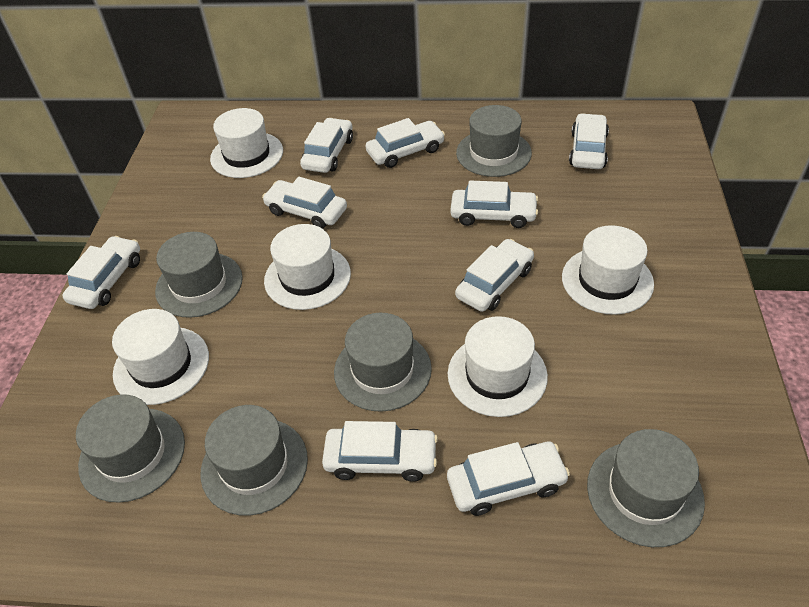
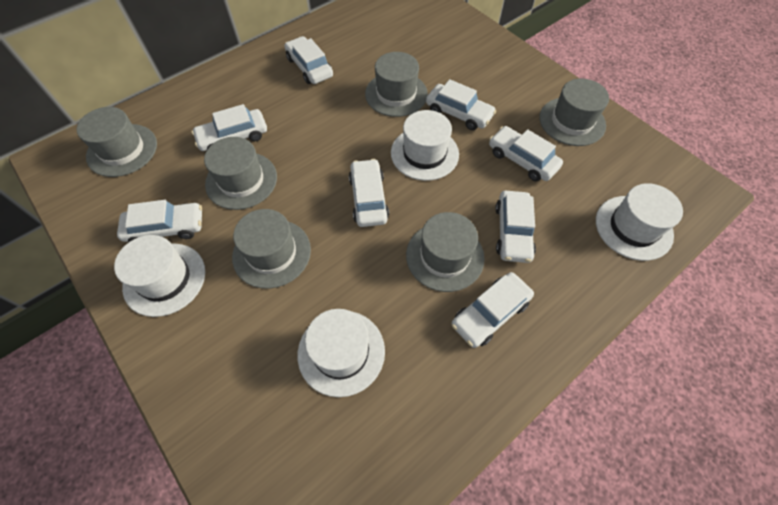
white car: 9 -> 8
white hat: 5 -> 4

